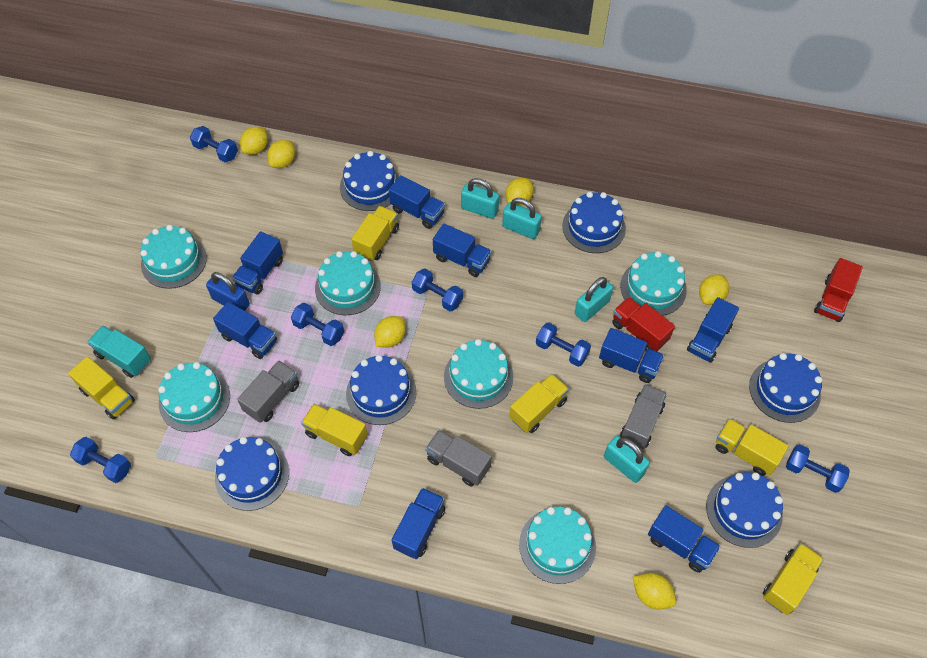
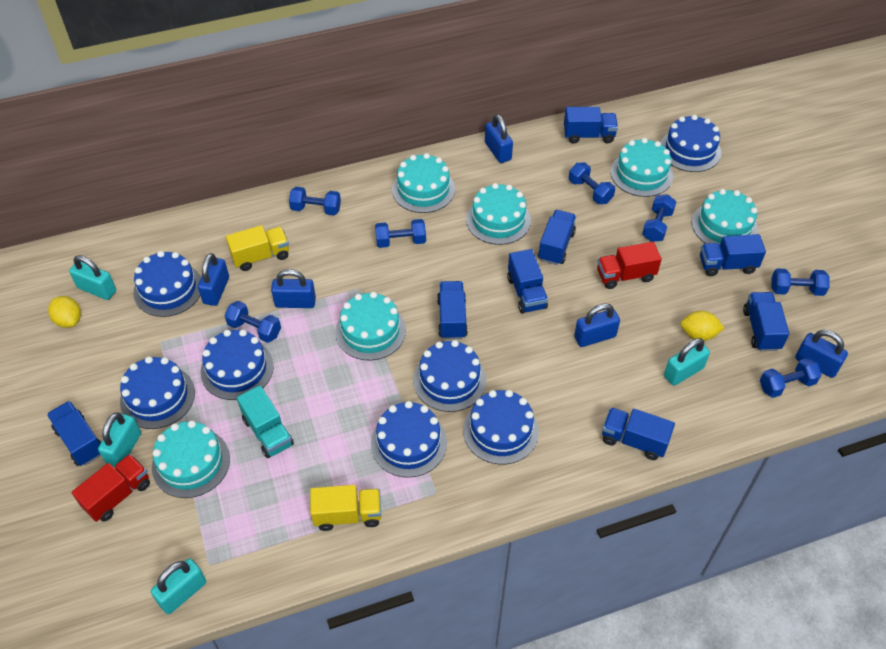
blue cake: 6 -> 7
blue dumbbell: 6 -> 7
blue padlock: 1 -> 5
grey truck: 3 -> 0
yellow lemon: 6 -> 2
yellow truck: 6 -> 2

